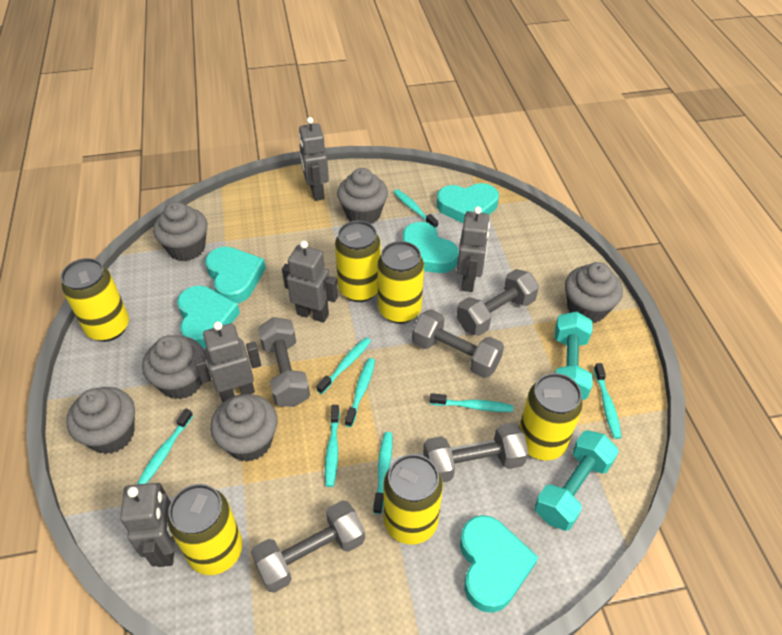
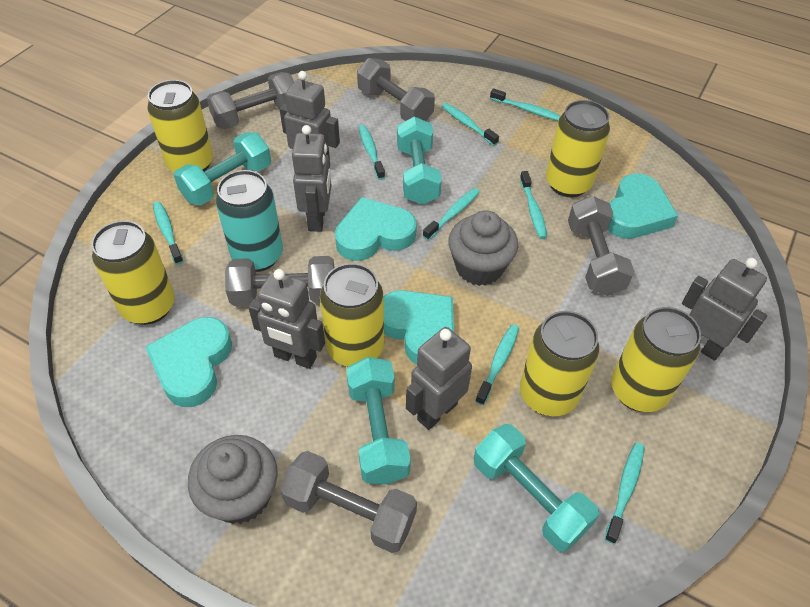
grey cupcake: 6 -> 2
turquoise can: 0 -> 1
turquoise dumbbell: 2 -> 4
turquoise heart: 5 -> 4

